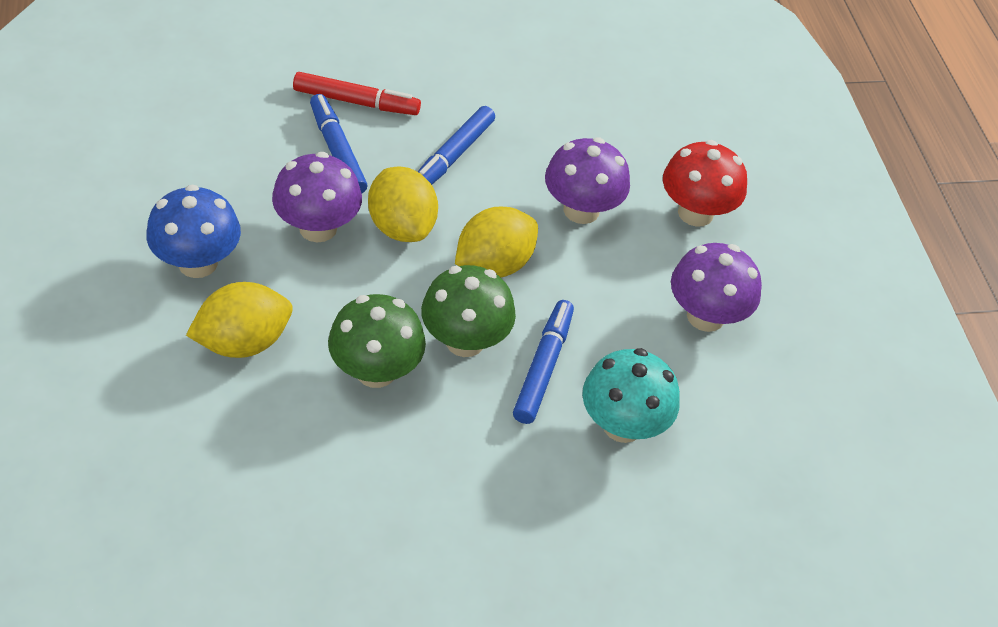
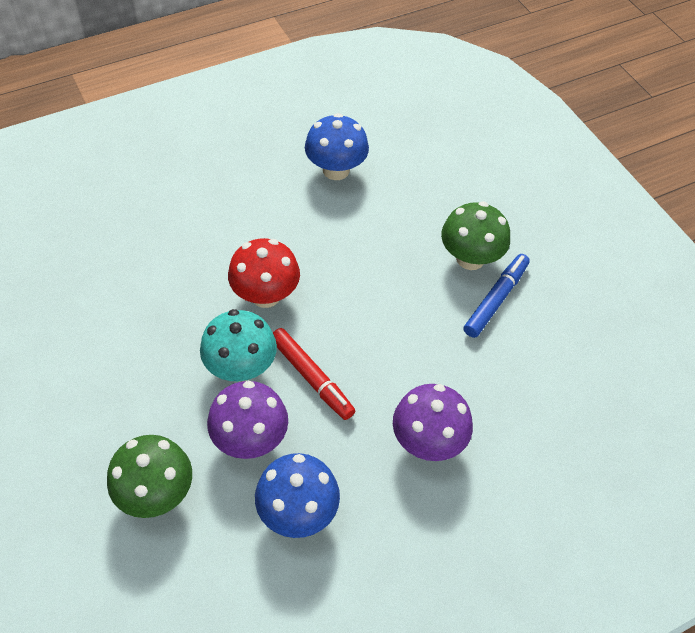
blue marker: 3 -> 1
blue mushroom: 1 -> 2
purple mushroom: 3 -> 2
yellow lemon: 3 -> 0

